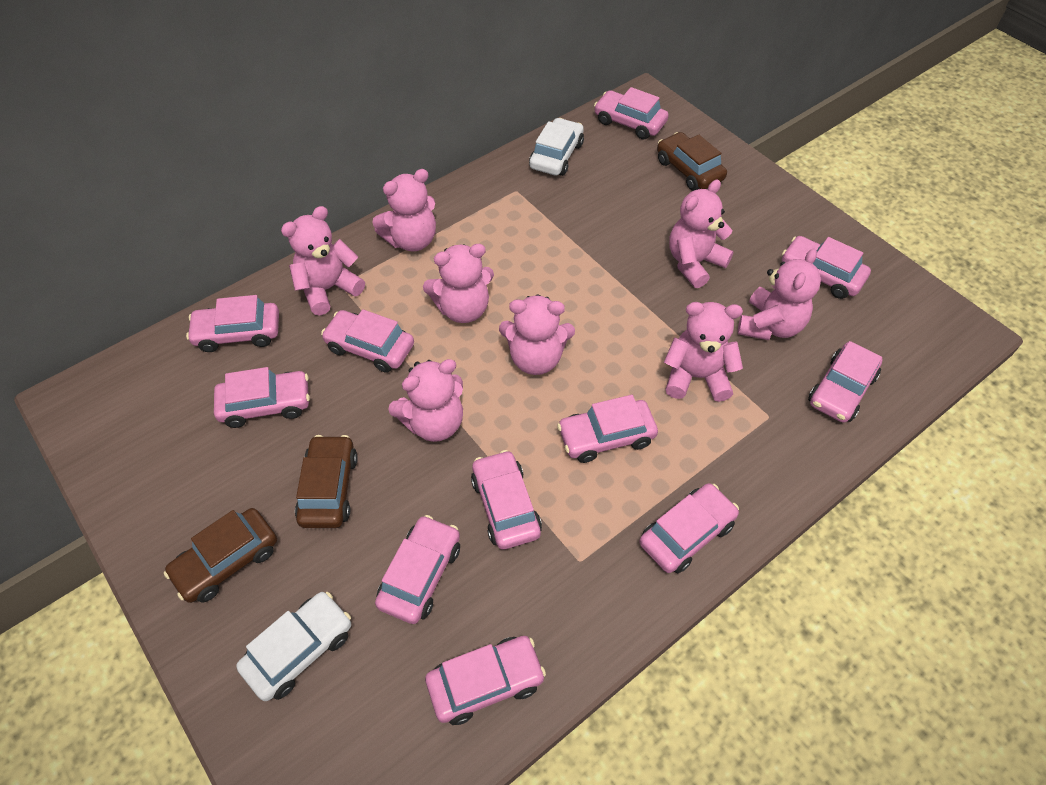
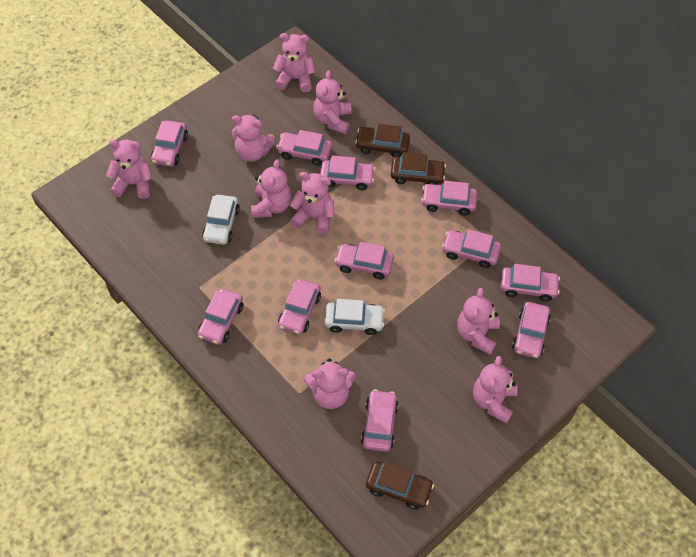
pink teddy bear: 8 -> 9

